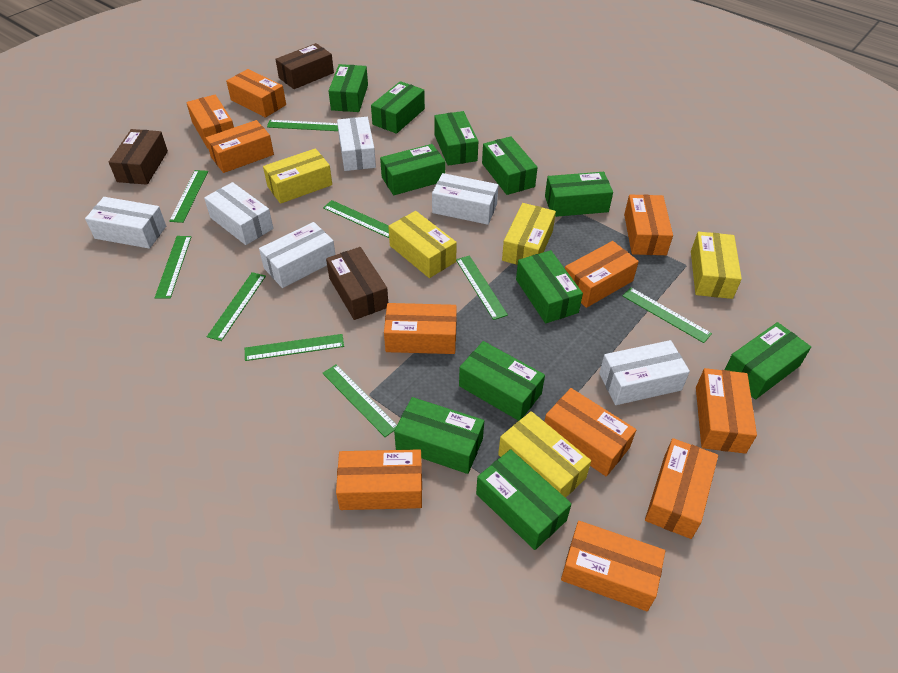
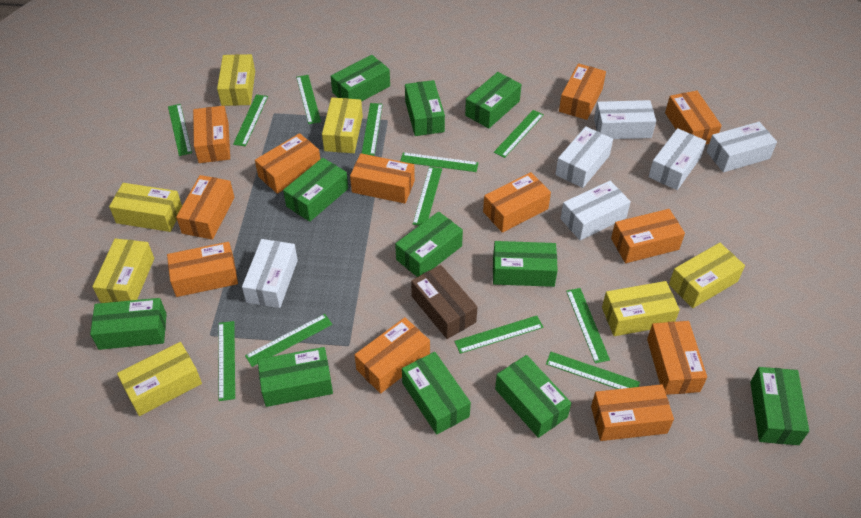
brown box: 3 -> 1
green ruler: 9 -> 12
orange box: 11 -> 12
yellow box: 5 -> 7

